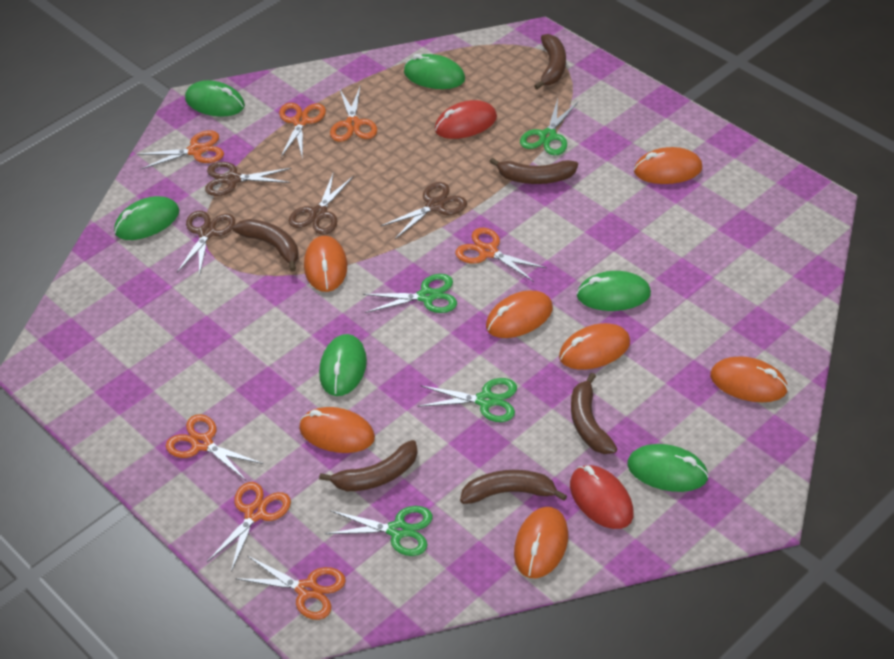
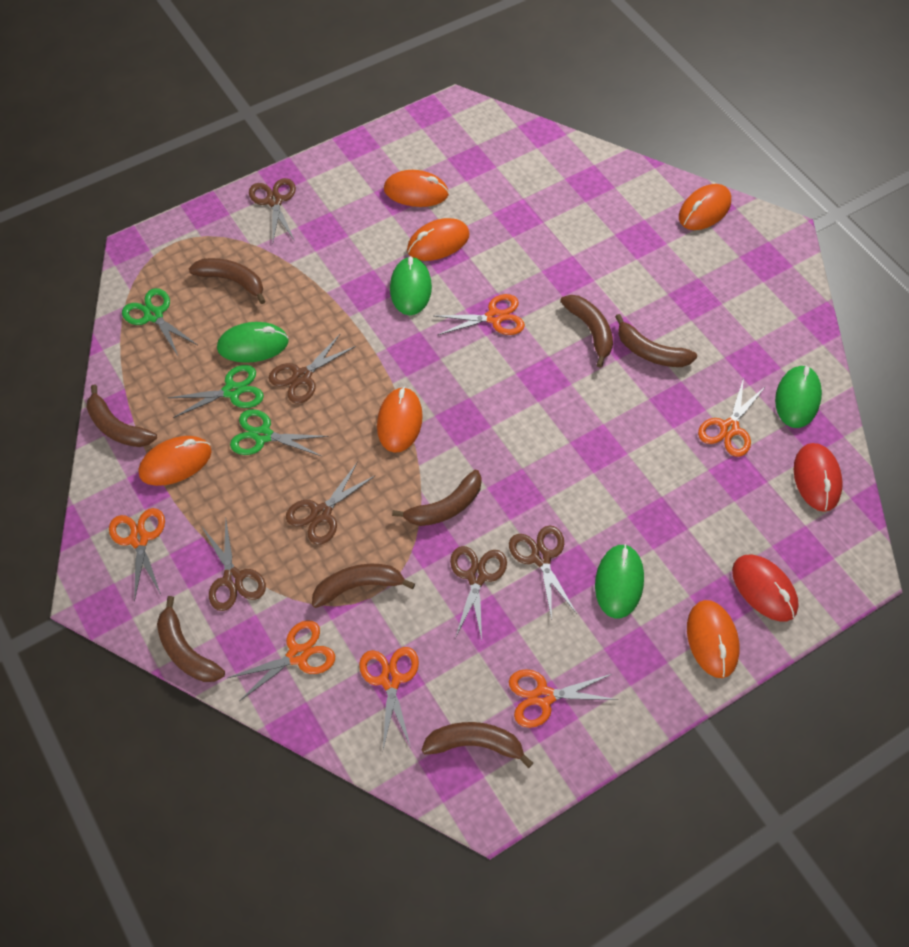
brown banana: 6 -> 8
brown scissors: 4 -> 6
green mouse: 6 -> 4
green scissors: 4 -> 3
orange mouse: 7 -> 6
orange scissors: 7 -> 6

